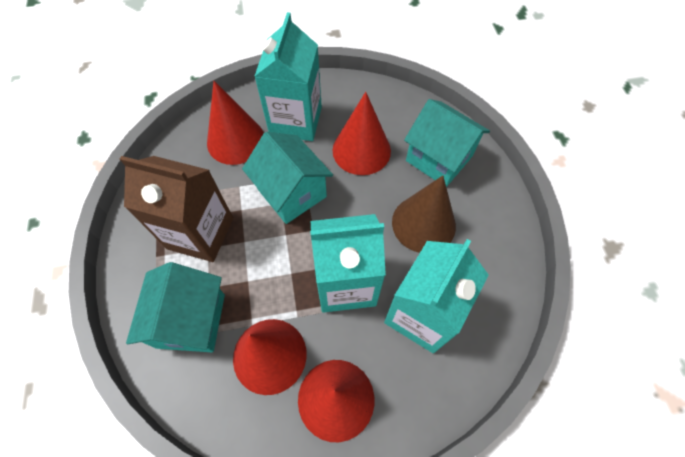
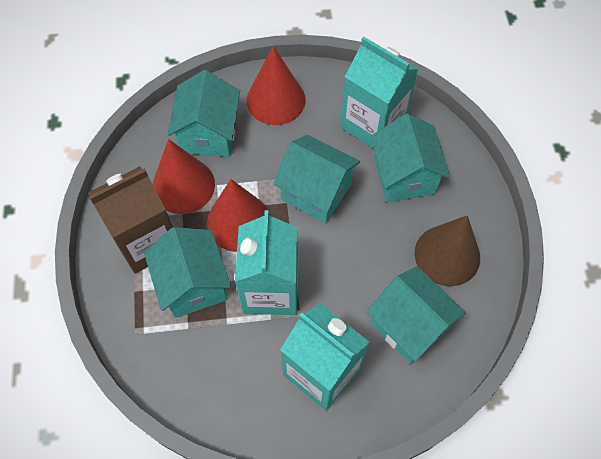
red cone: 4 -> 3
turquoise house: 3 -> 5

